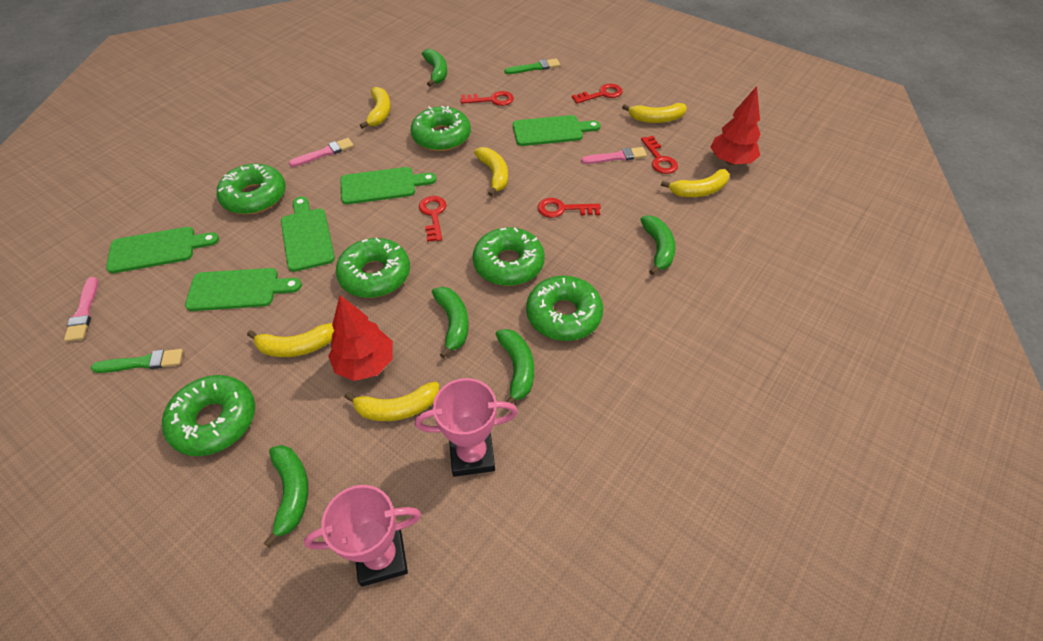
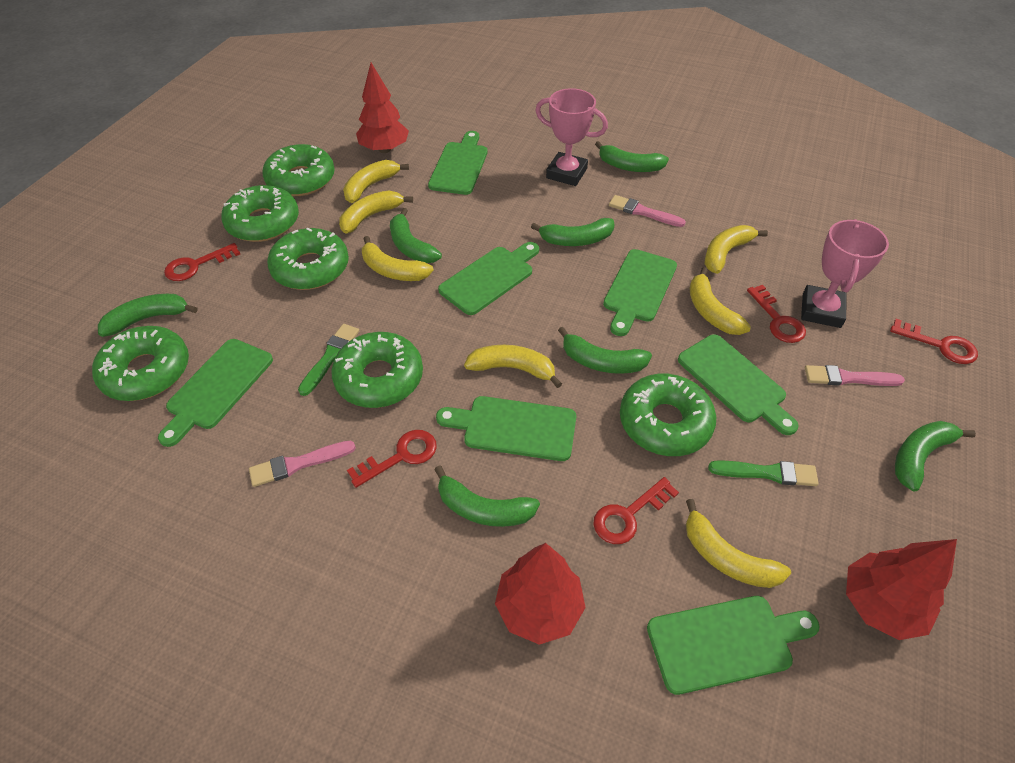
green banana: 5 -> 7
green cutting board: 5 -> 7
red tree: 2 -> 3
yellow banana: 6 -> 7

